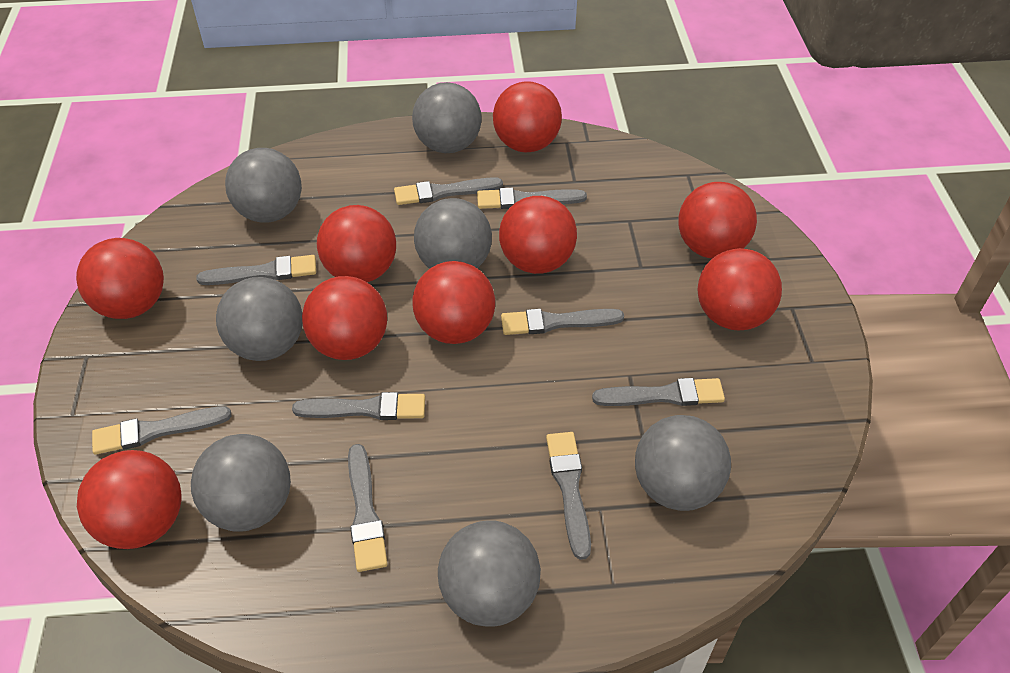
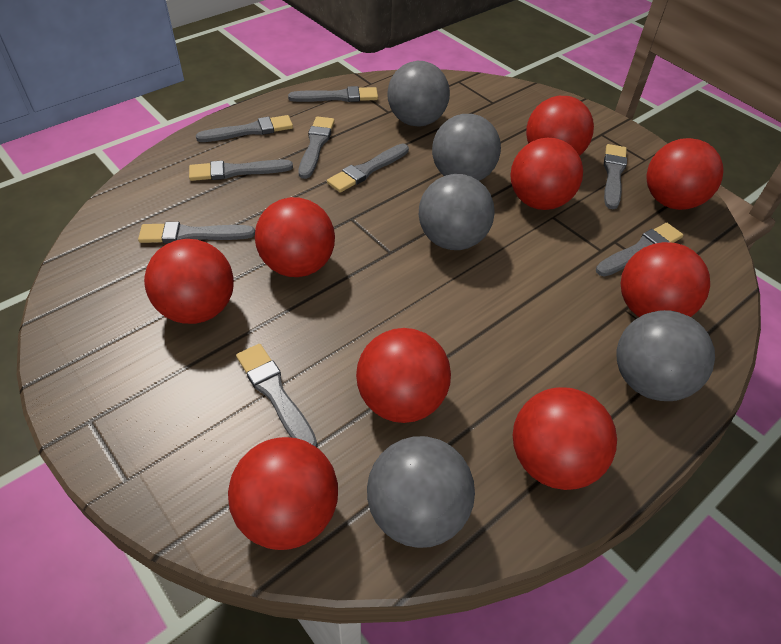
grey ball: 7 -> 5

